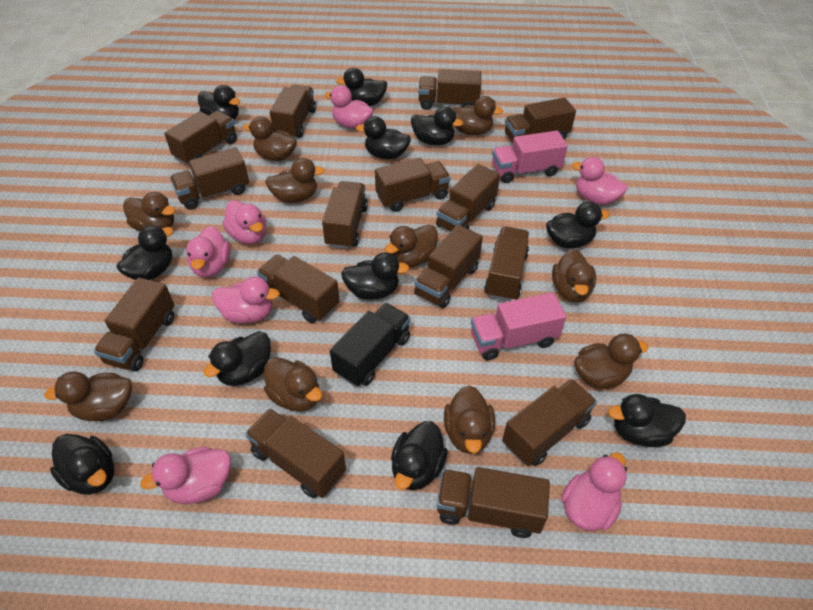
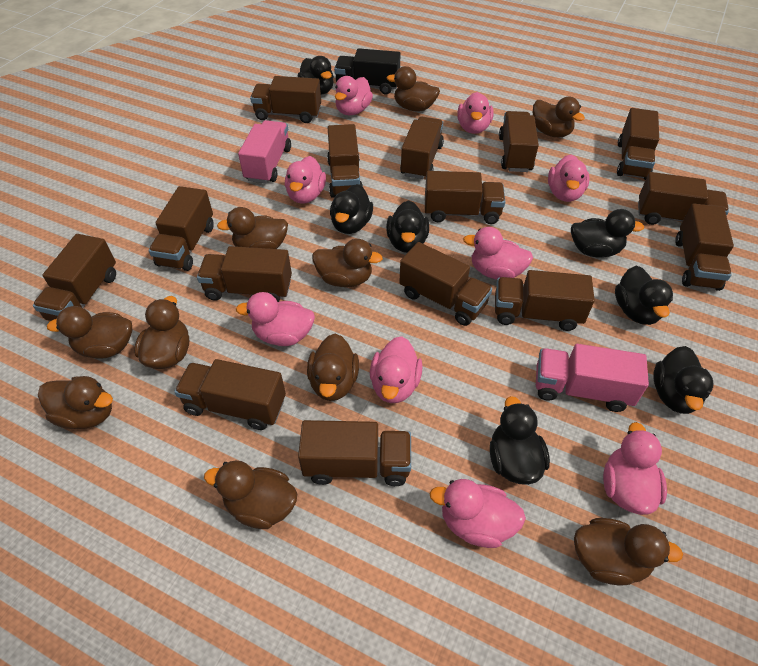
black duck: 11 -> 7
pink duck: 7 -> 9

